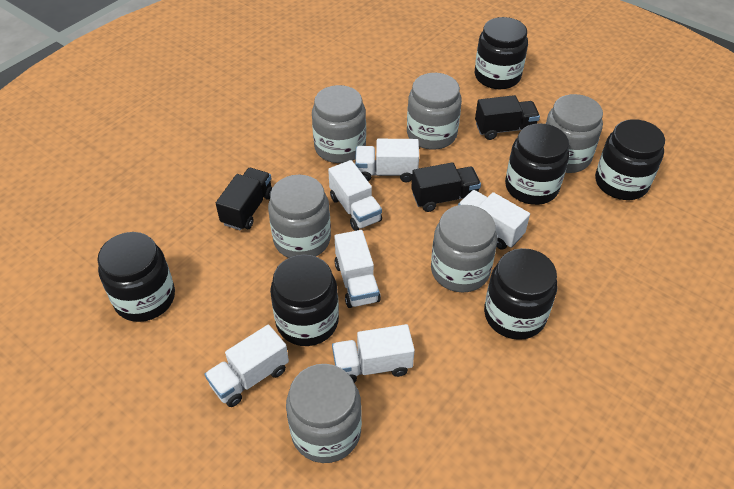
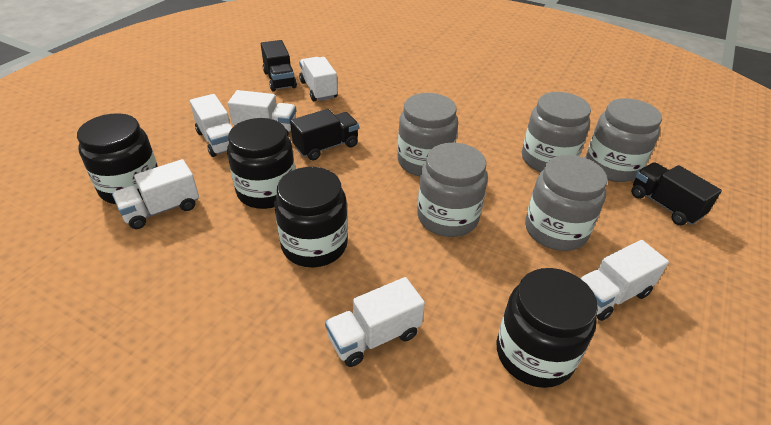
black jar: 6 -> 4
grey jar: 6 -> 5

